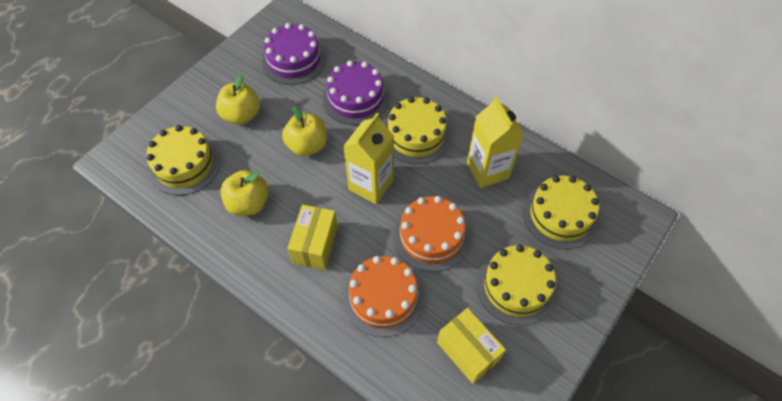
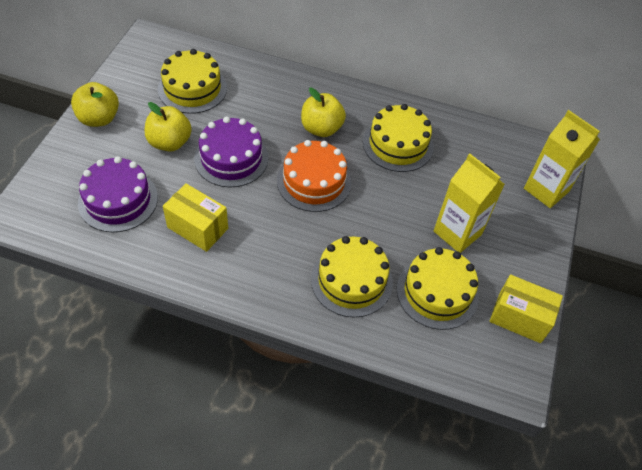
orange cake: 2 -> 1

